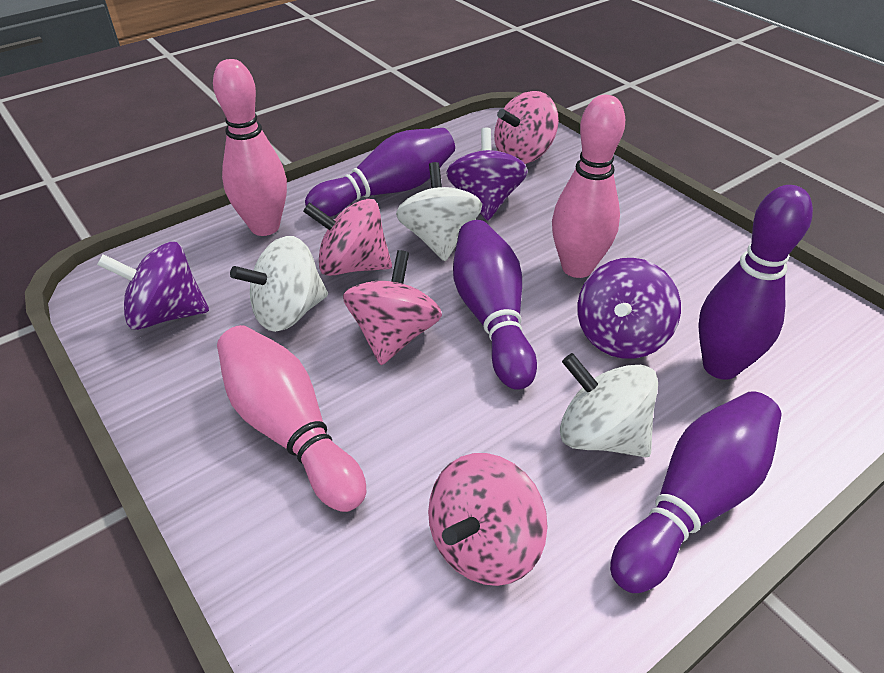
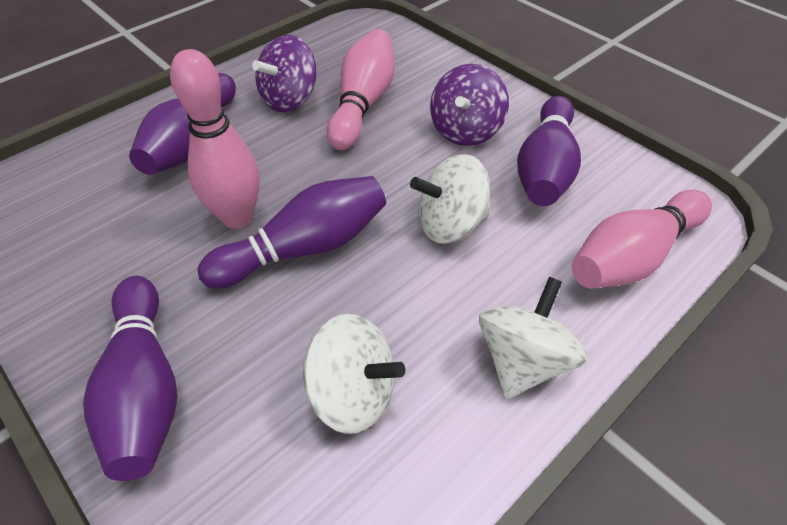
pink spinning top: 4 -> 0
purple spinning top: 3 -> 2

